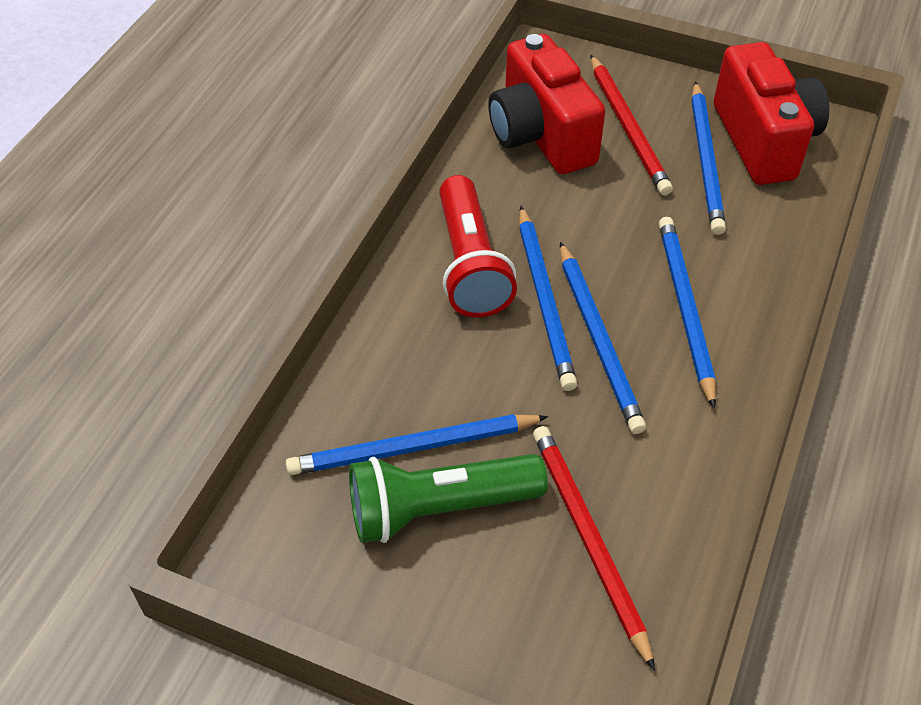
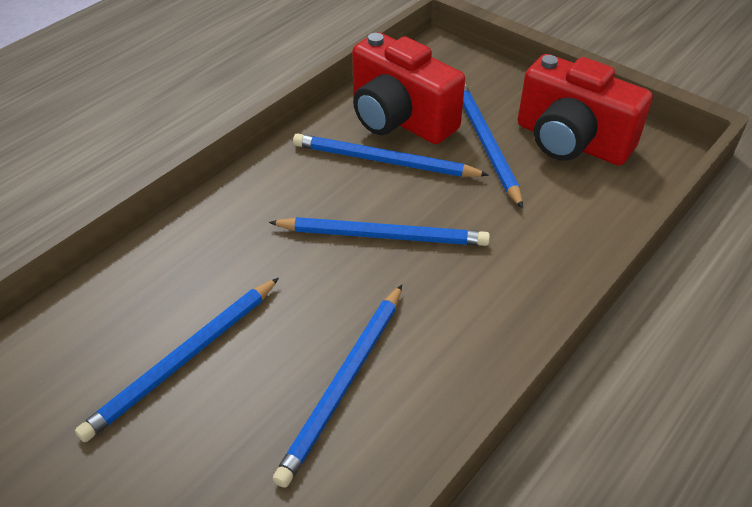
green flashlight: 1 -> 0
red flashlight: 1 -> 0
red pencil: 2 -> 0

